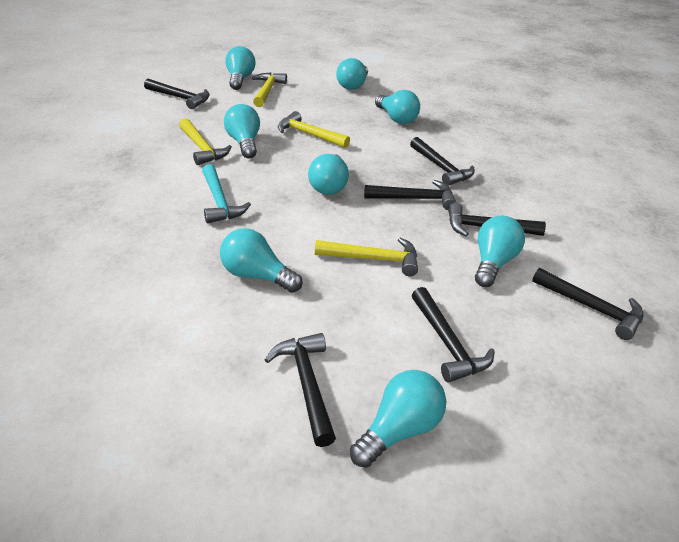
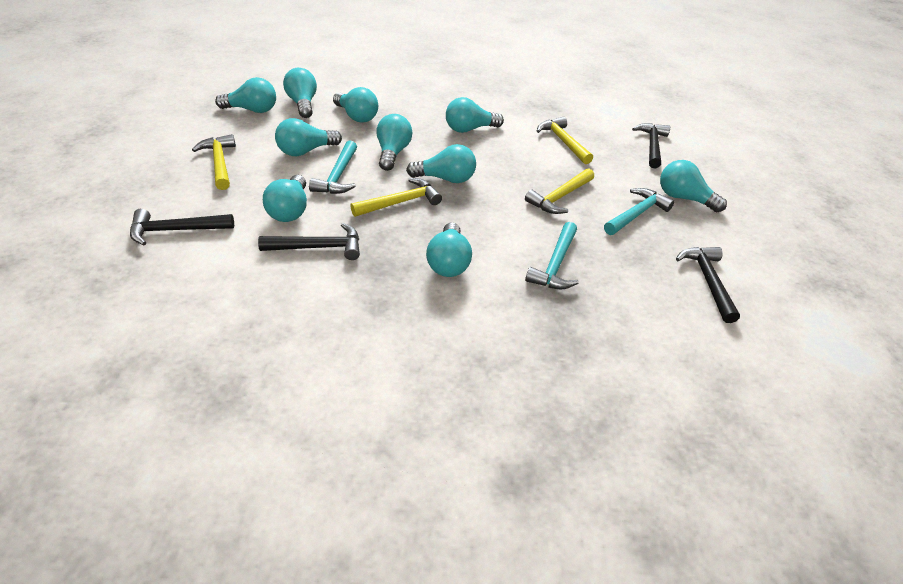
black hammer: 7 -> 4
turquoise hammer: 1 -> 3
turquoise light bulb: 8 -> 10

